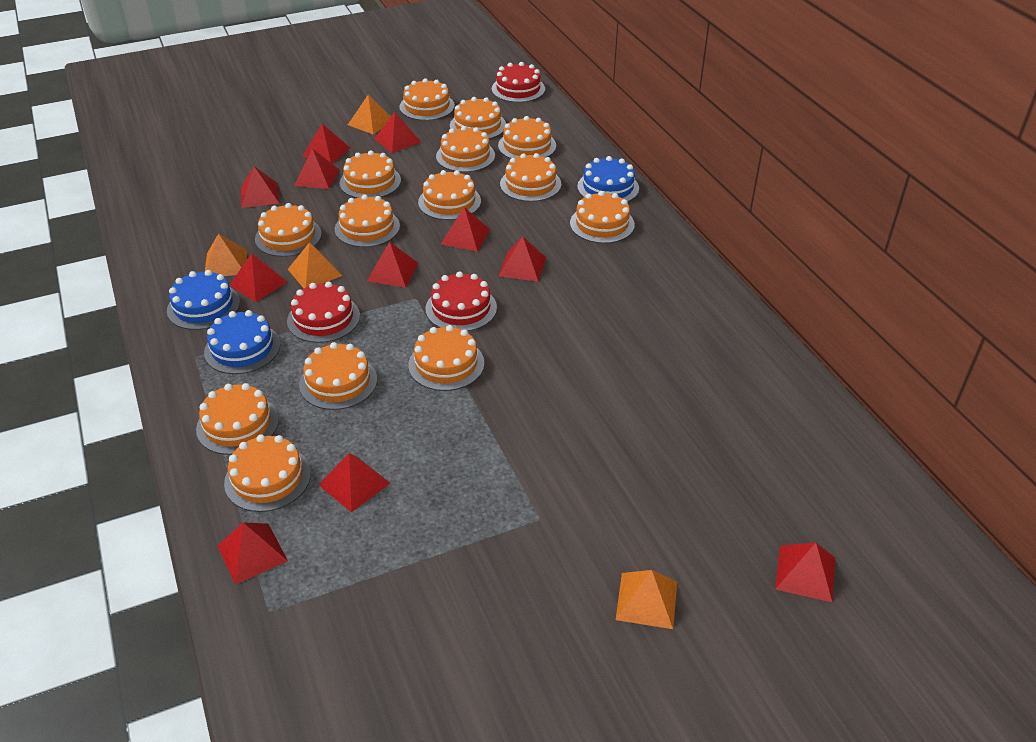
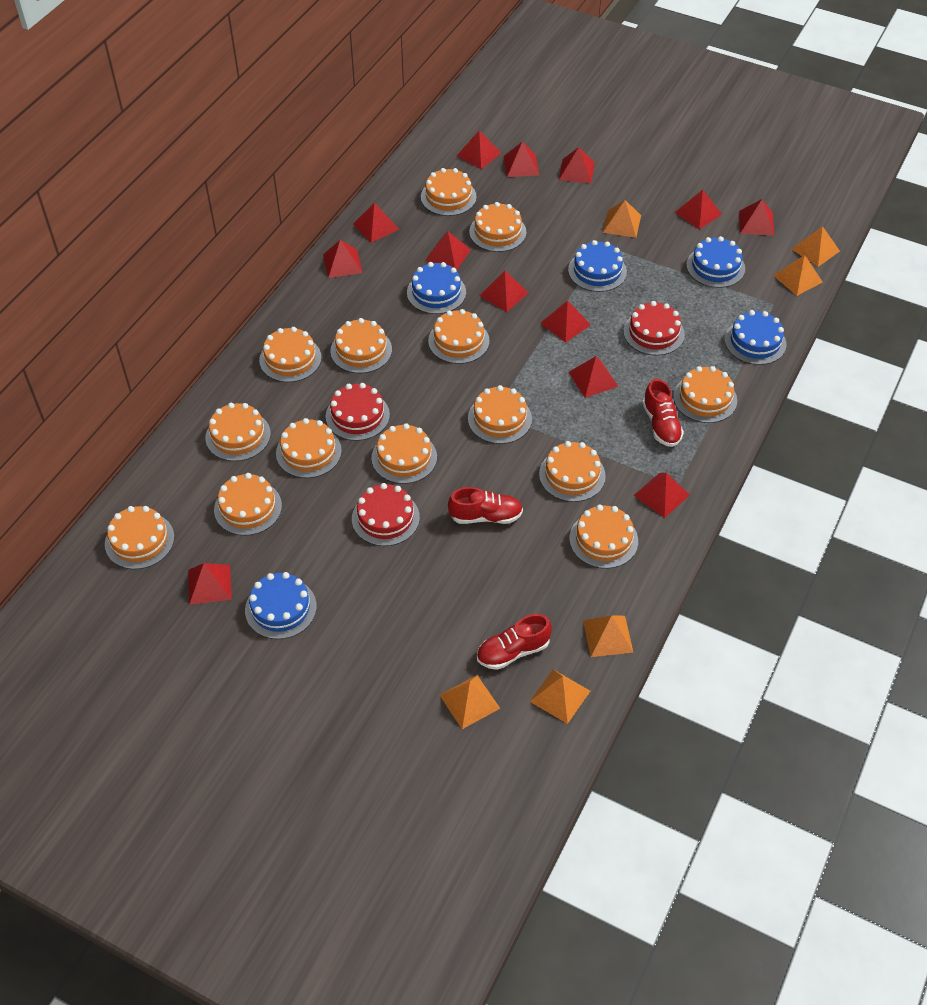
blue cake: 3 -> 5
orange pyramid: 4 -> 6
red pyramid: 11 -> 13
red shoe: 0 -> 3

